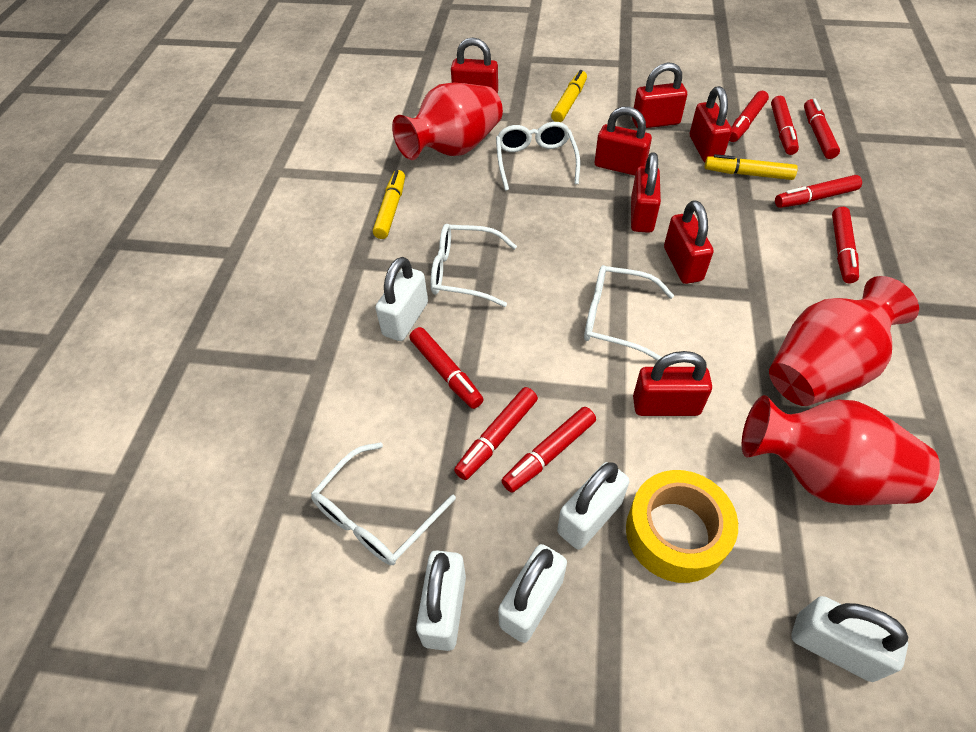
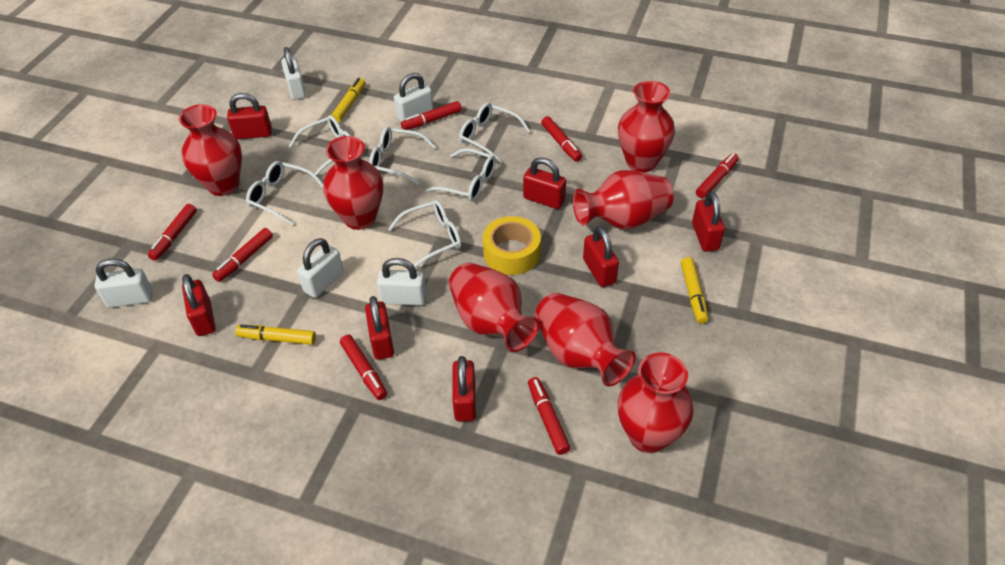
red marker: 8 -> 7
red vase: 3 -> 7
white glasses: 4 -> 6

